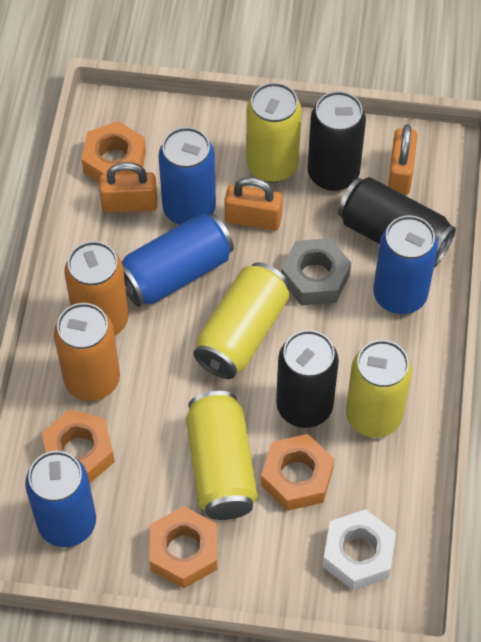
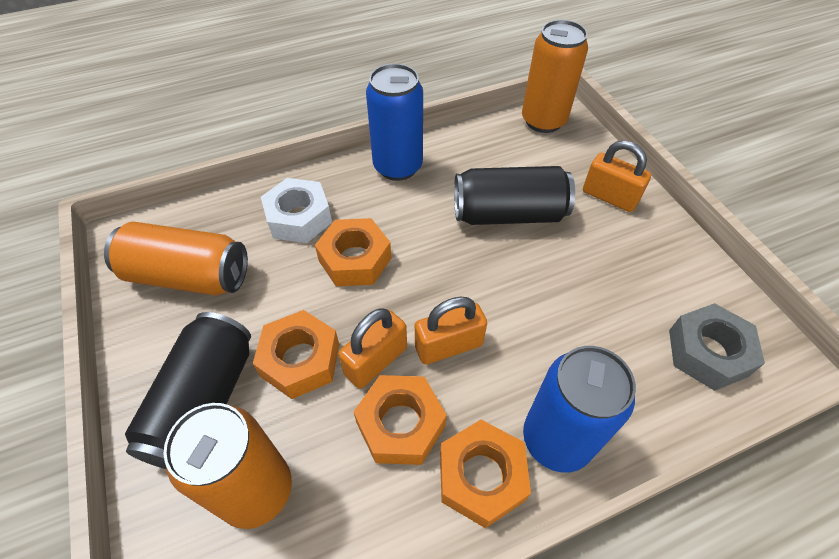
black can: 3 -> 2
blue can: 4 -> 2
orange can: 2 -> 3
yellow can: 4 -> 0

